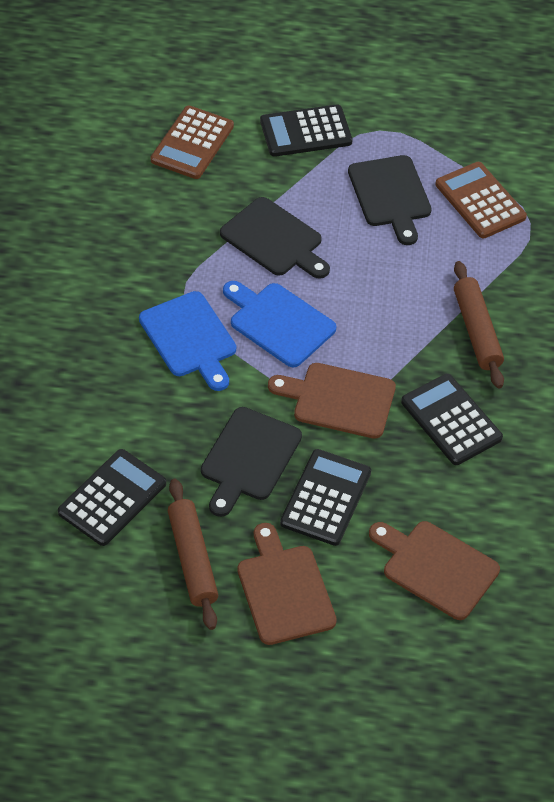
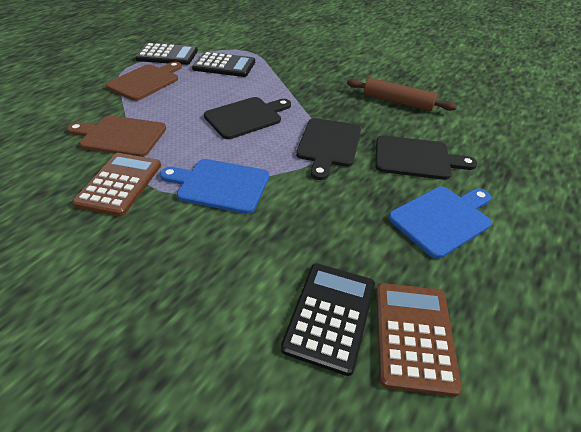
black calculator: 4 -> 3
brown cutting board: 3 -> 2
brown rolling pin: 2 -> 1

